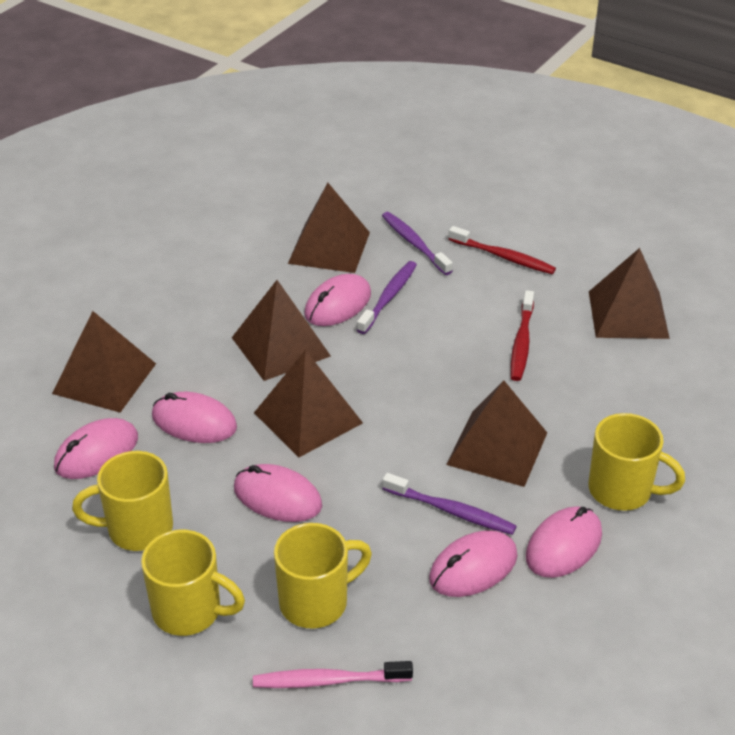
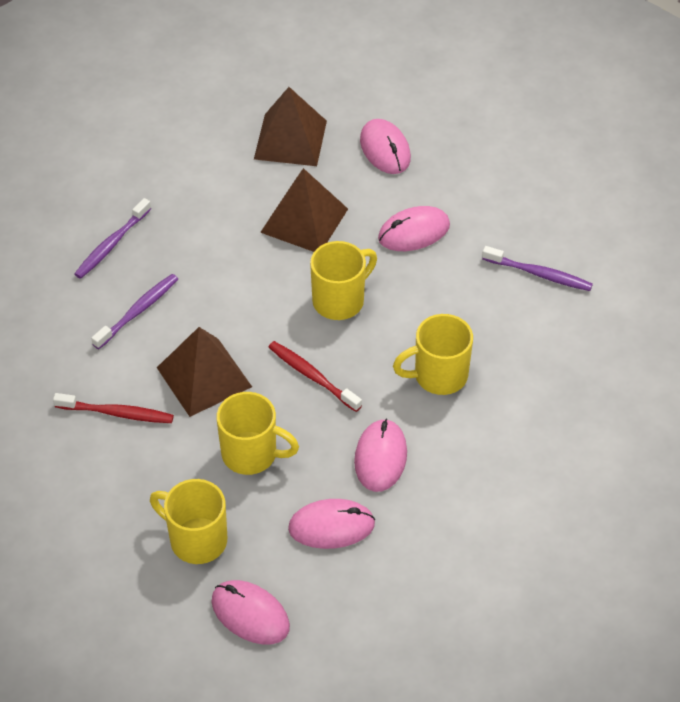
brown pyramid: 6 -> 3
pink mouse: 6 -> 5
pink toothbrush: 1 -> 0

